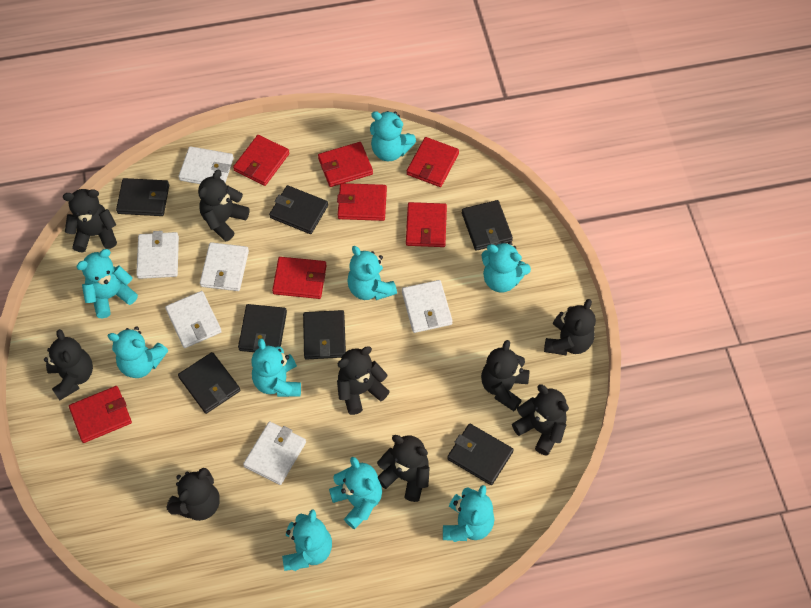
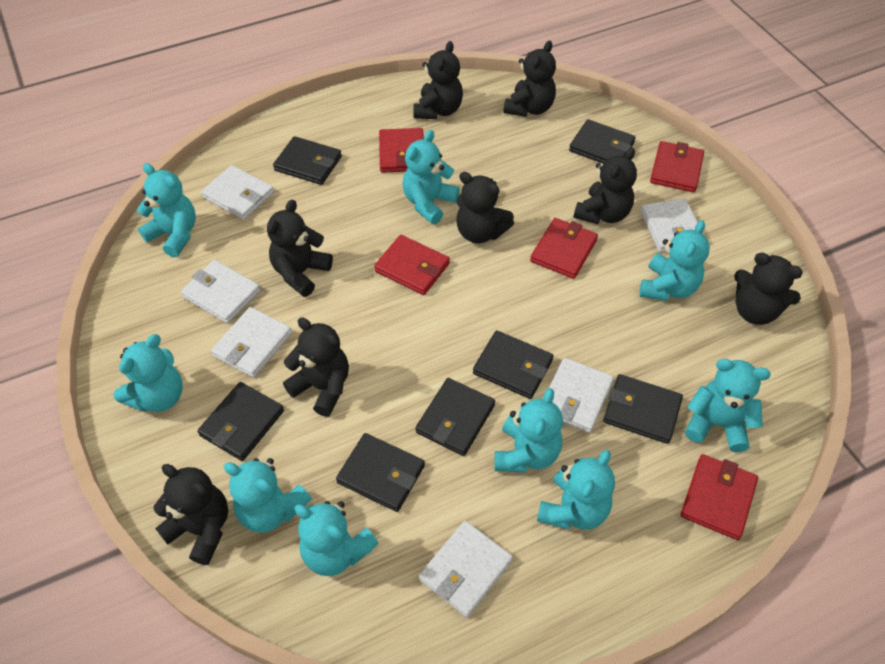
black teddy bear: 9 -> 8
red wallet: 7 -> 5

